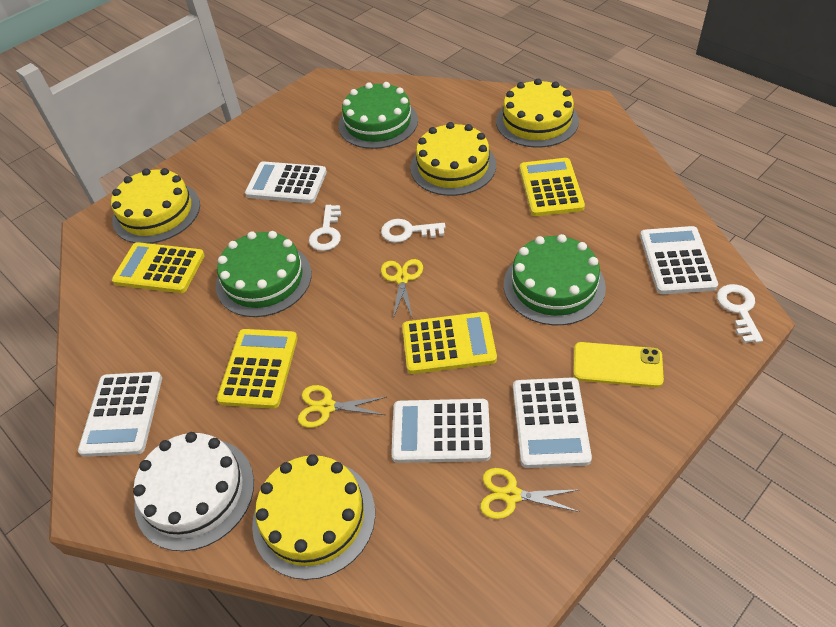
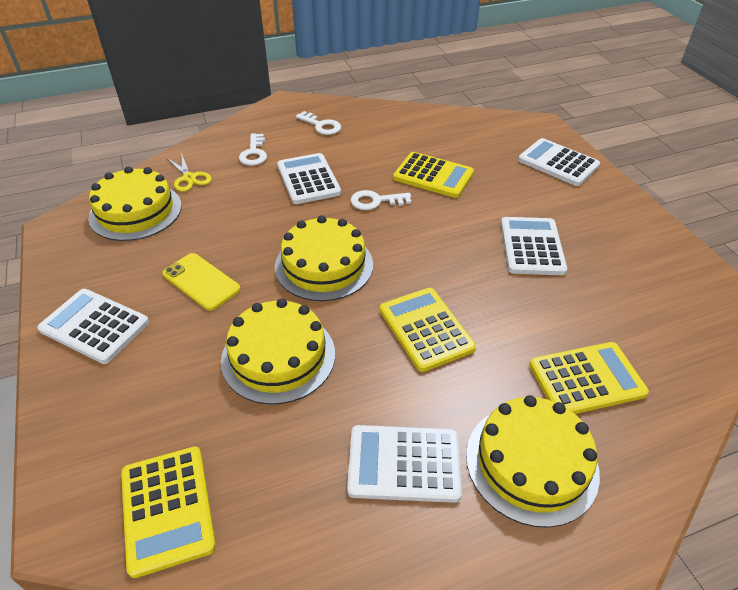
green cake: 3 -> 0
white cake: 1 -> 0
yellow scissors: 3 -> 1

